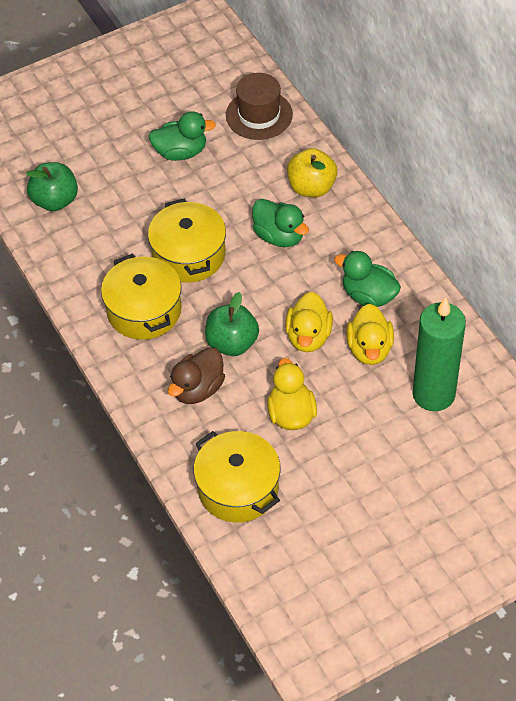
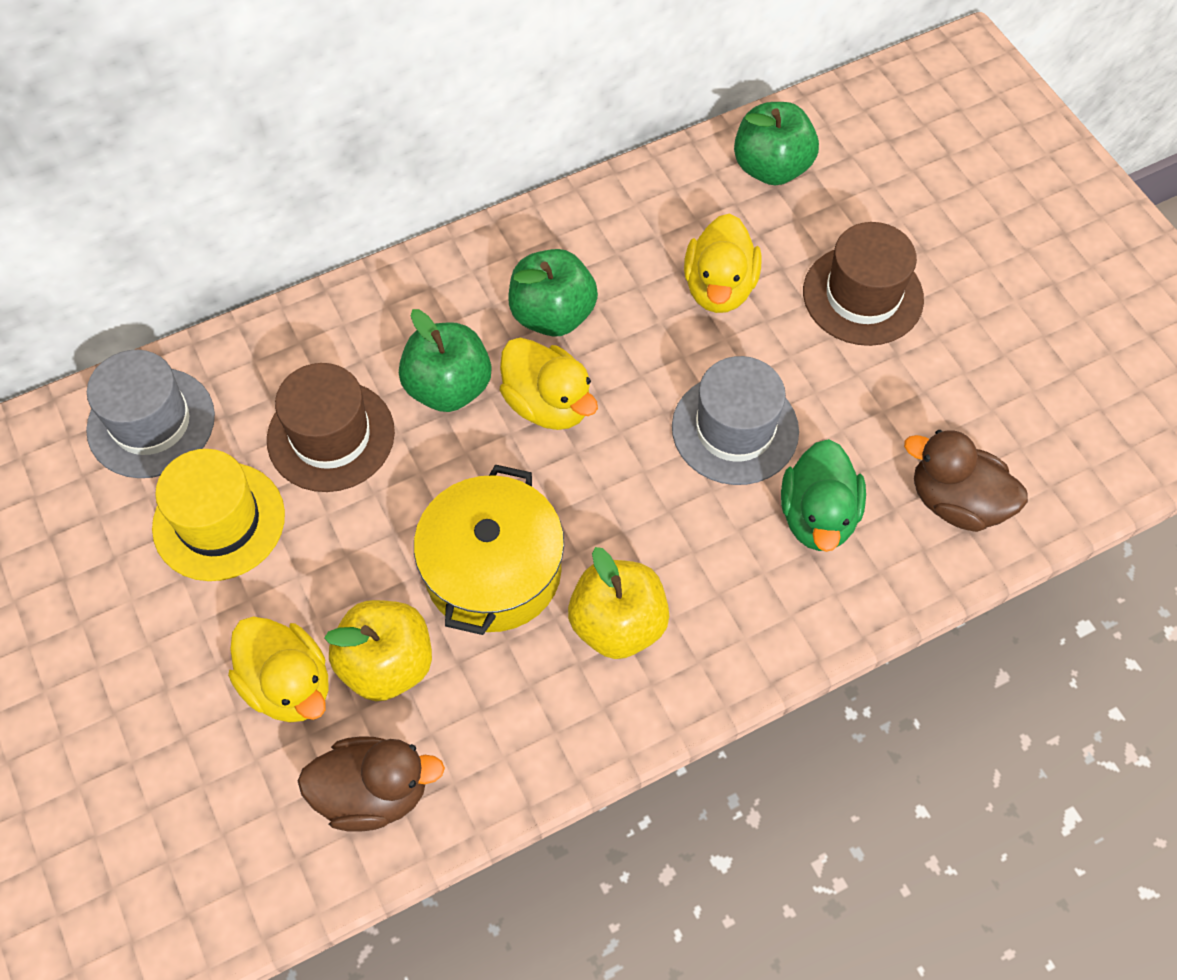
brown duck: 1 -> 2
brown hat: 1 -> 2
green apple: 2 -> 3
green candle: 1 -> 0
green duck: 3 -> 1
grey hat: 0 -> 2
yellow apple: 1 -> 2
yellow hat: 0 -> 1
yellow pot: 3 -> 1

